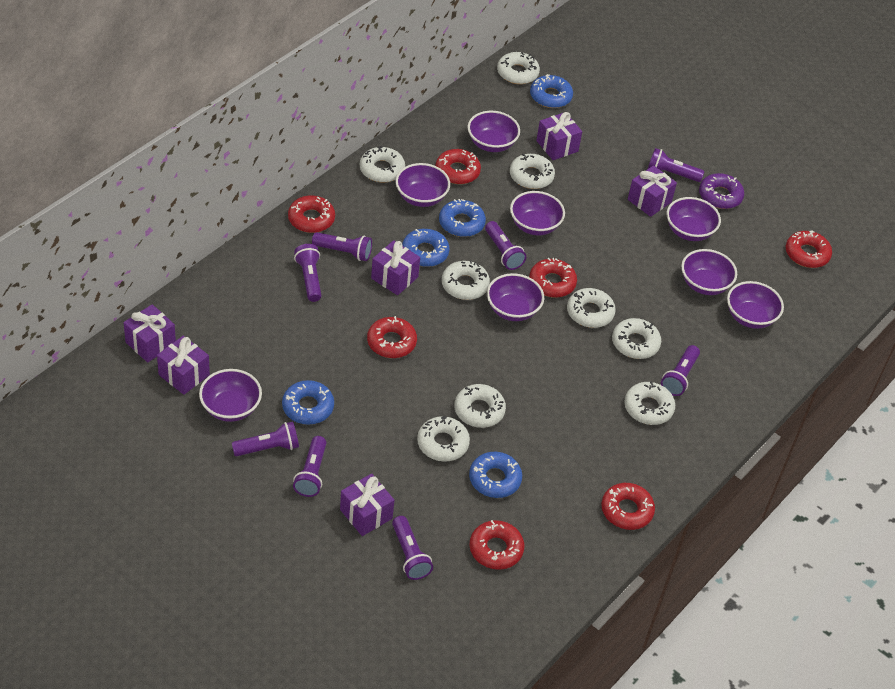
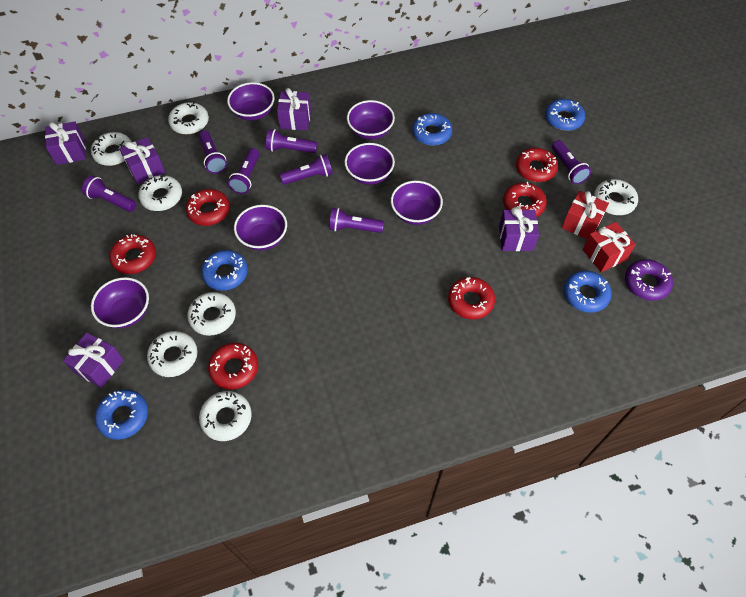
purple bowl: 8 -> 6
purple flashlight: 8 -> 7
purple gift: 6 -> 5
red donut: 7 -> 6
red gift: 0 -> 2
white donut: 9 -> 7

